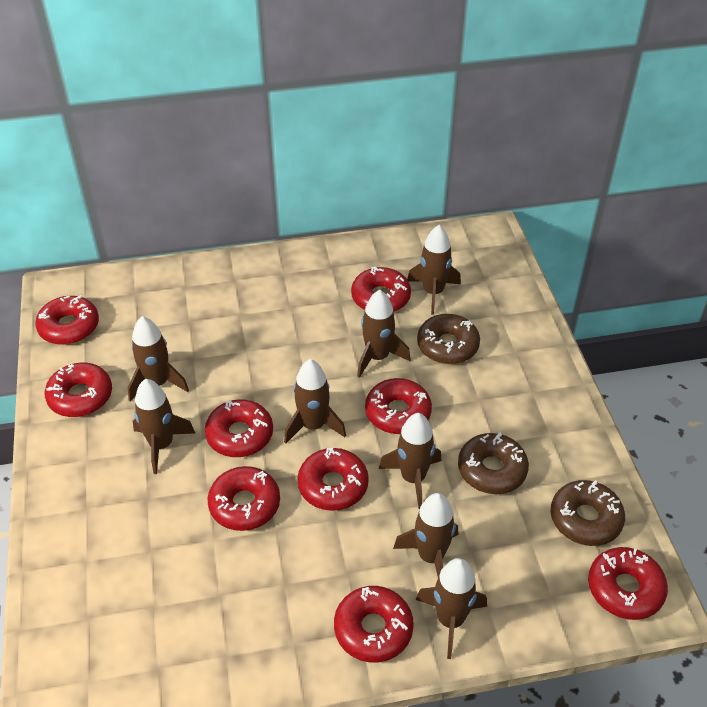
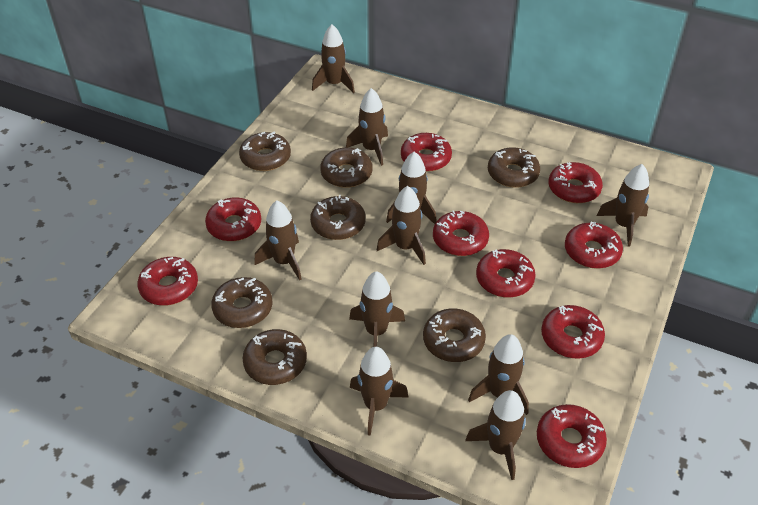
brown donut: 3 -> 7
brown rocket: 8 -> 10

